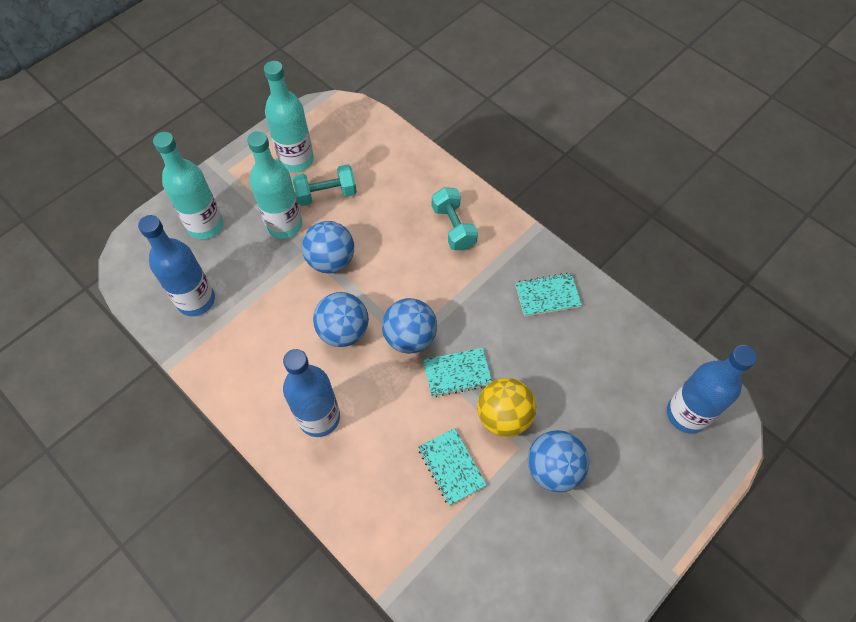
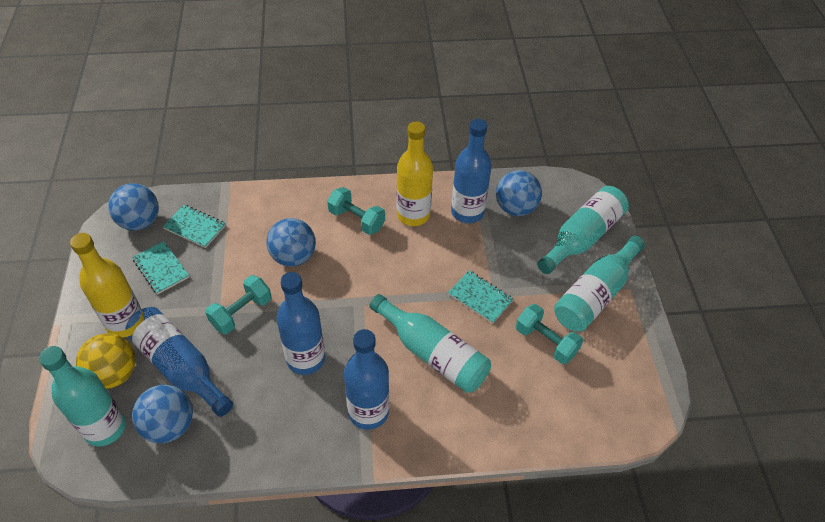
blue bottle: 3 -> 4
turquoise bottle: 3 -> 4
turquoise dumbbell: 2 -> 3
yellow bottle: 0 -> 2

